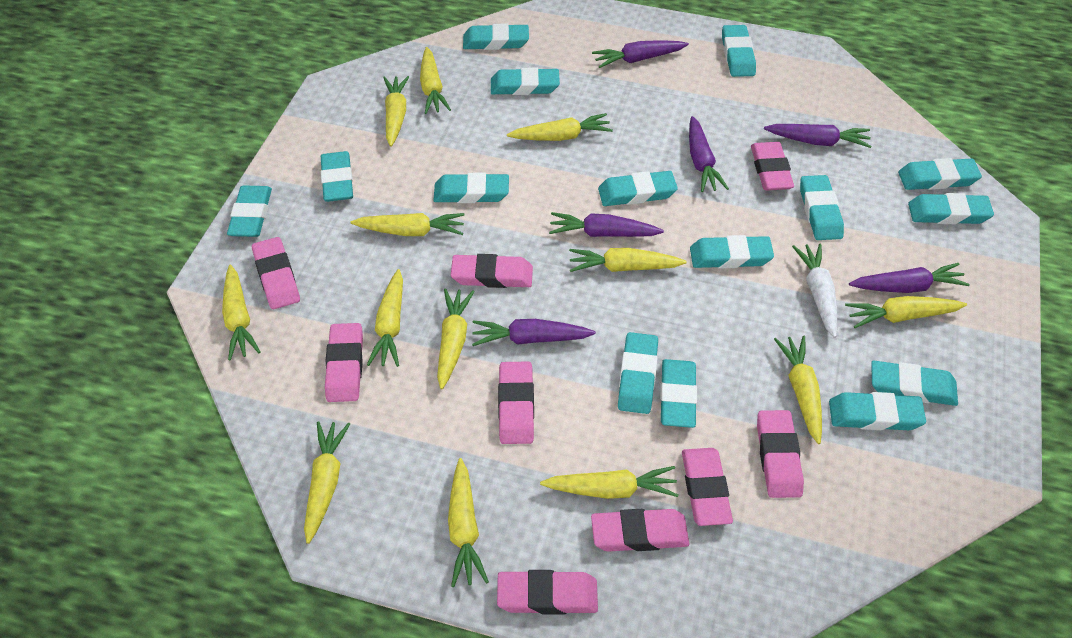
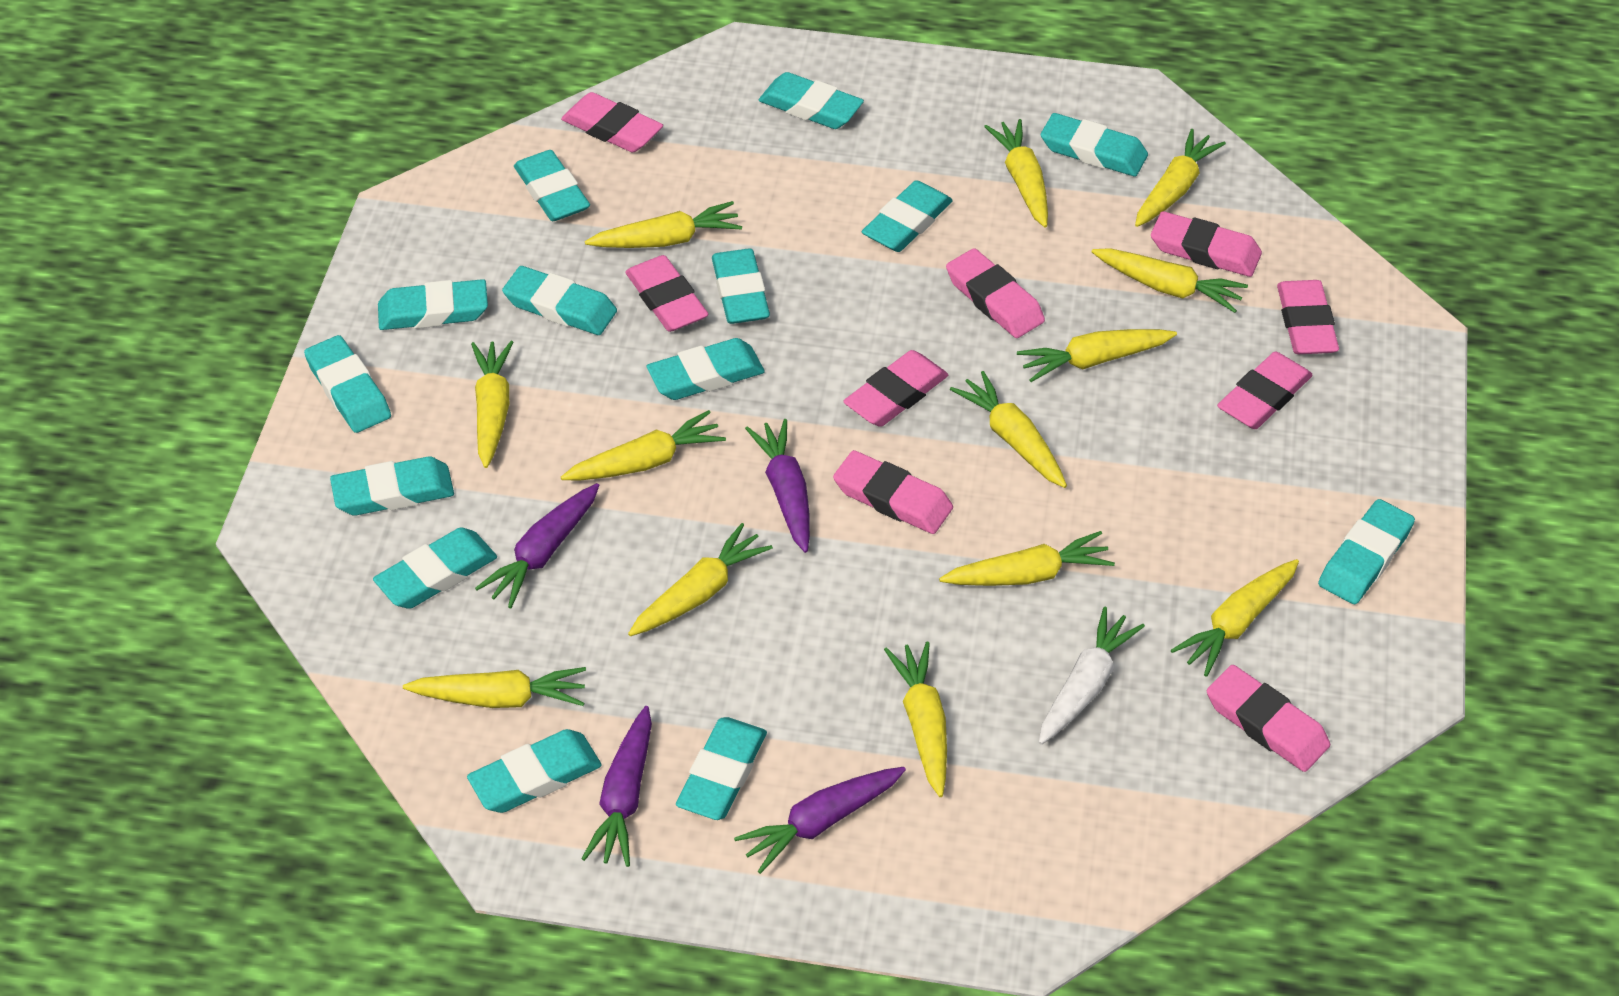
purple carrot: 6 -> 4
turquoise eraser: 15 -> 14

